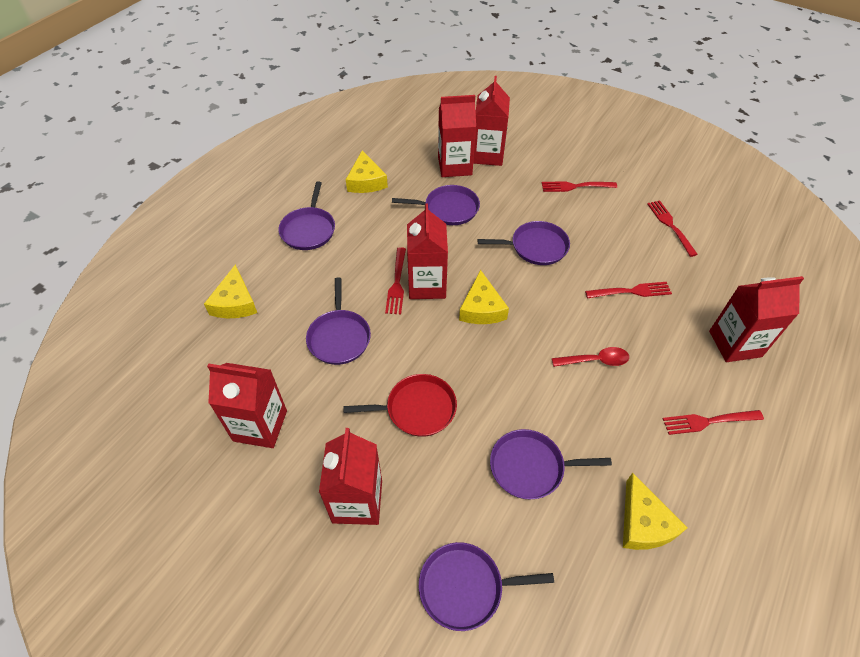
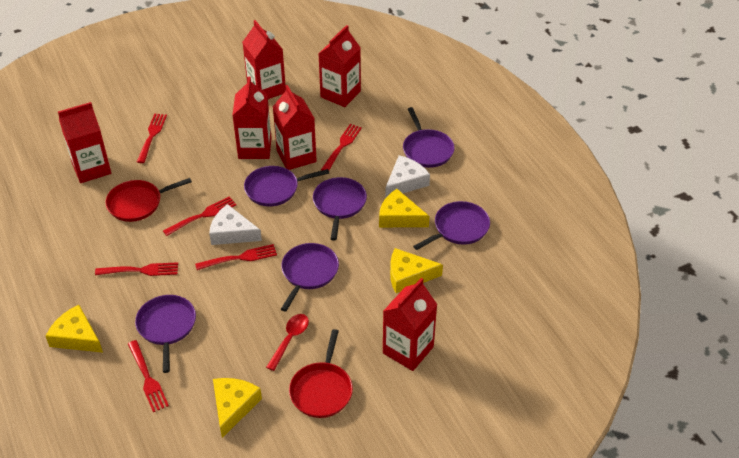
red fork: 5 -> 6
red pan: 1 -> 2
white cheese: 0 -> 2

